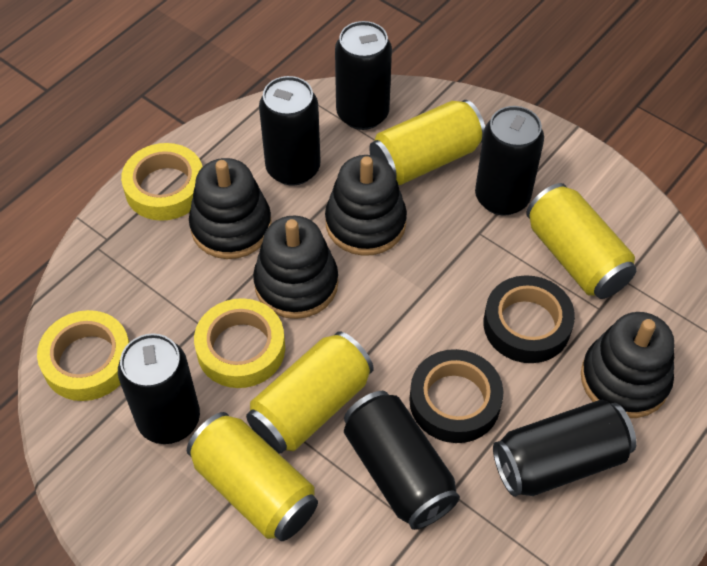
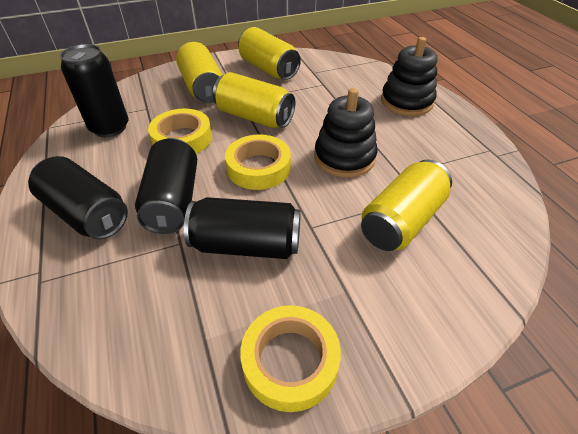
black can: 6 -> 4
black stacking toy: 4 -> 2
black tape: 2 -> 0

